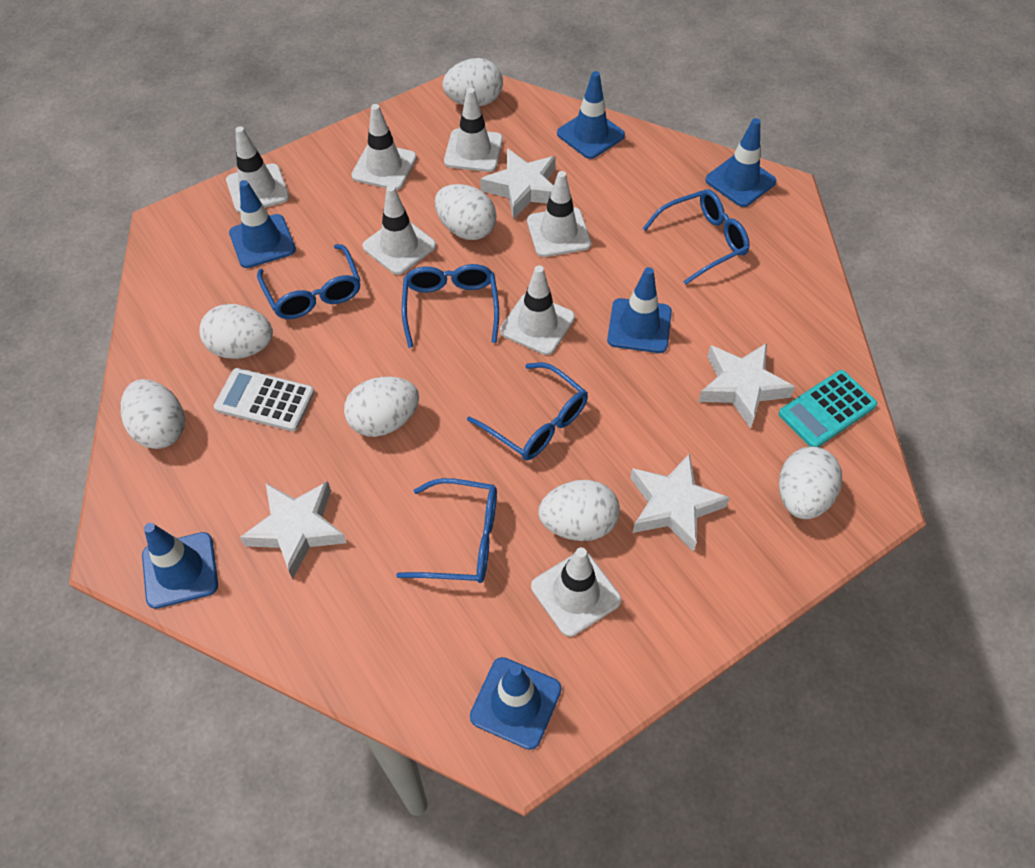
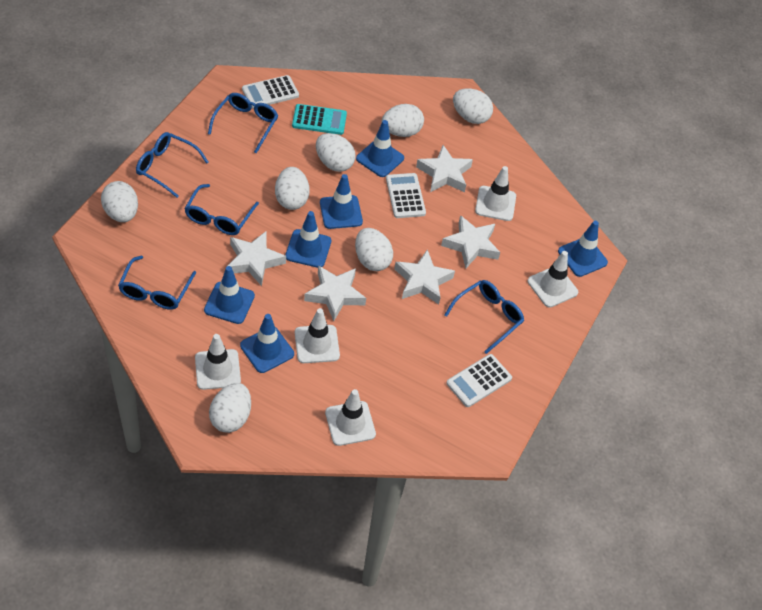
white calculator: 1 -> 3
white star: 4 -> 5
white traffic cone: 7 -> 5

